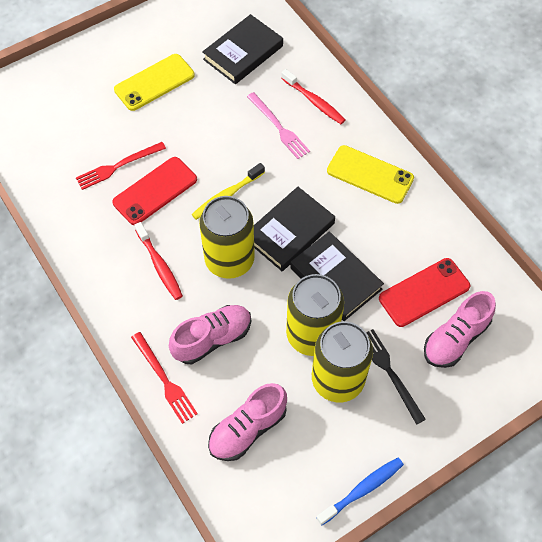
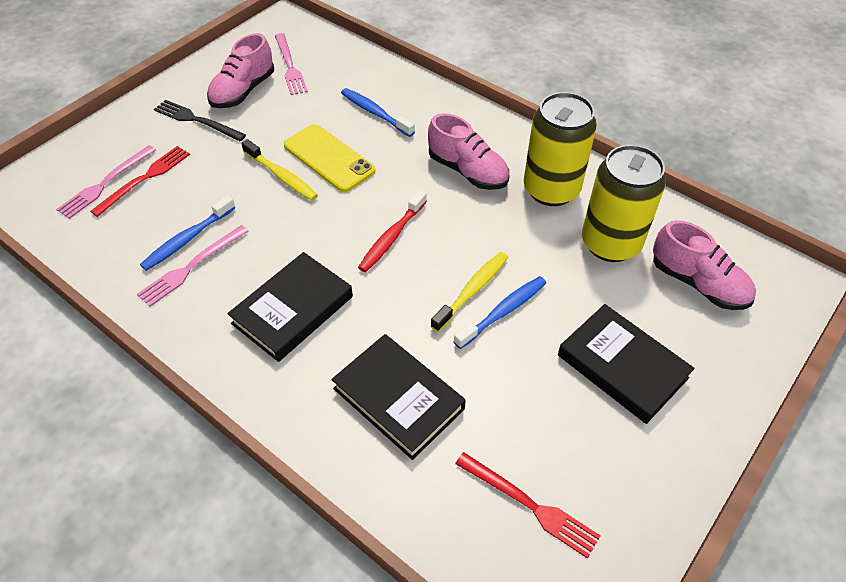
blue toothbrush: 1 -> 3
pink fork: 1 -> 3
red phone: 2 -> 0
red toothbrush: 2 -> 1
yellow can: 3 -> 2
yellow phone: 2 -> 1
yellow toothbrush: 1 -> 2

